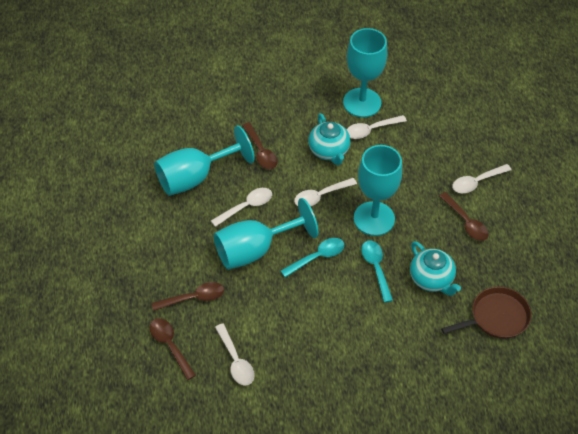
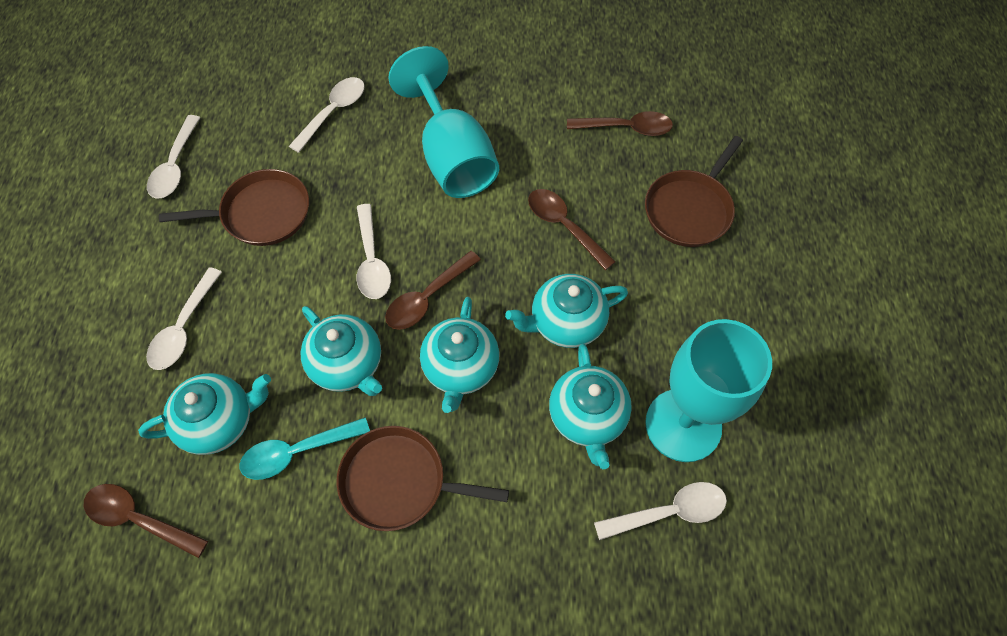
brown pan: 1 -> 3
turquoise goblet: 4 -> 2
turquoise spoon: 2 -> 1
turquoise teapot: 2 -> 5

